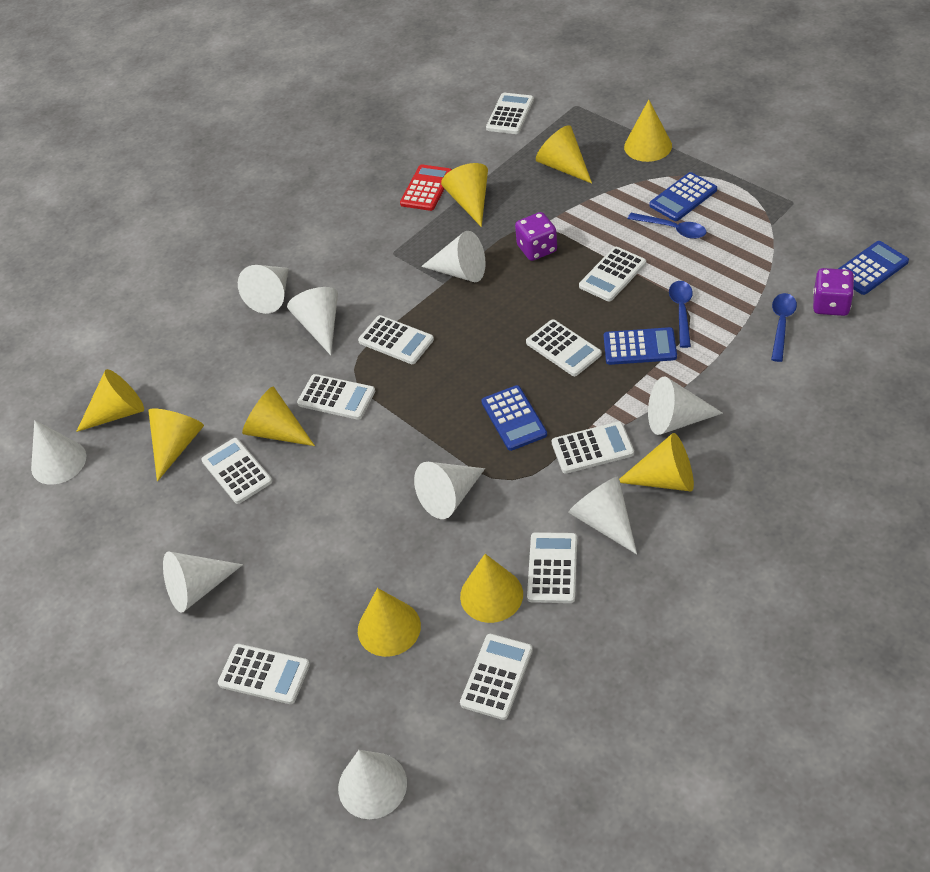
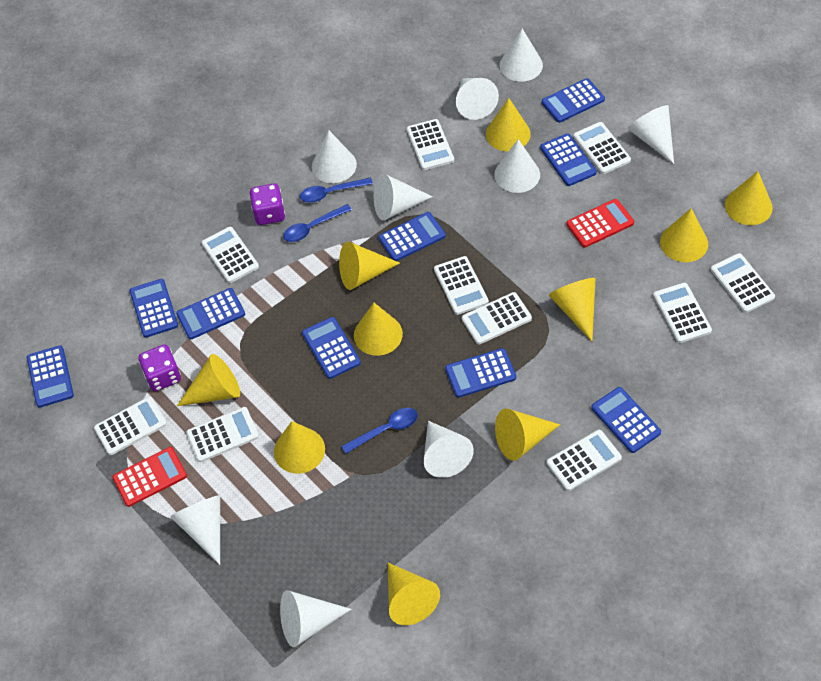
blue calculator: 4 -> 9
red calculator: 1 -> 2
yellow cone: 9 -> 10

